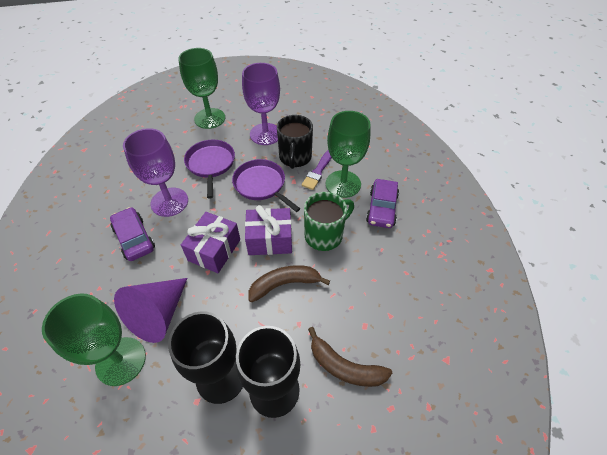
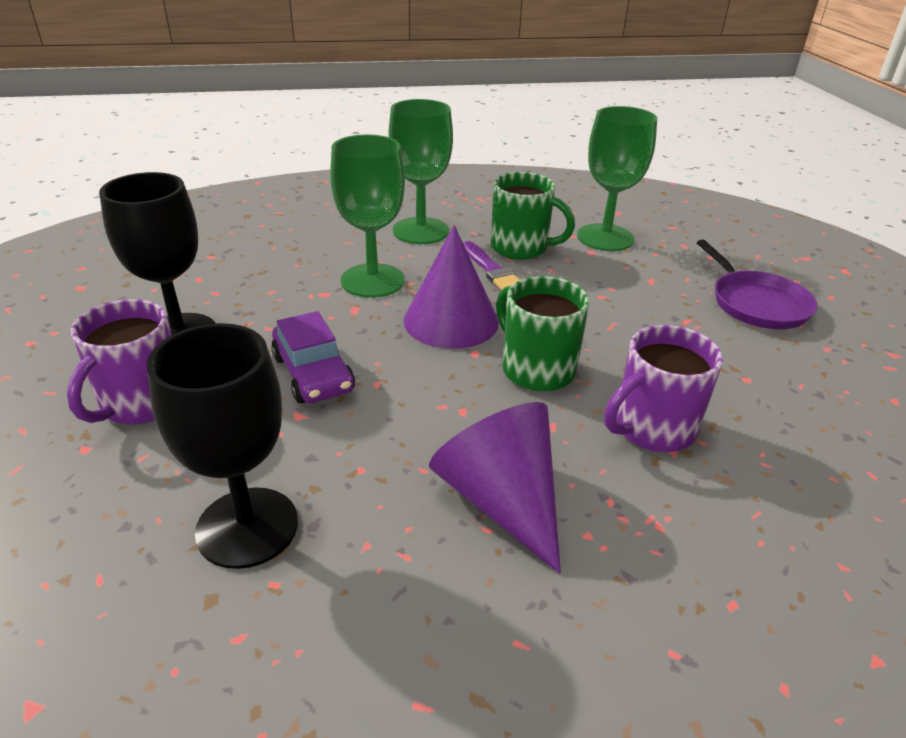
black mug: 1 -> 0
brown banana: 2 -> 0
green mug: 1 -> 2
purple car: 2 -> 1
purple cone: 1 -> 2
purple gift: 2 -> 0
purple goblet: 2 -> 0
purple mug: 0 -> 2
purple pan: 2 -> 1

